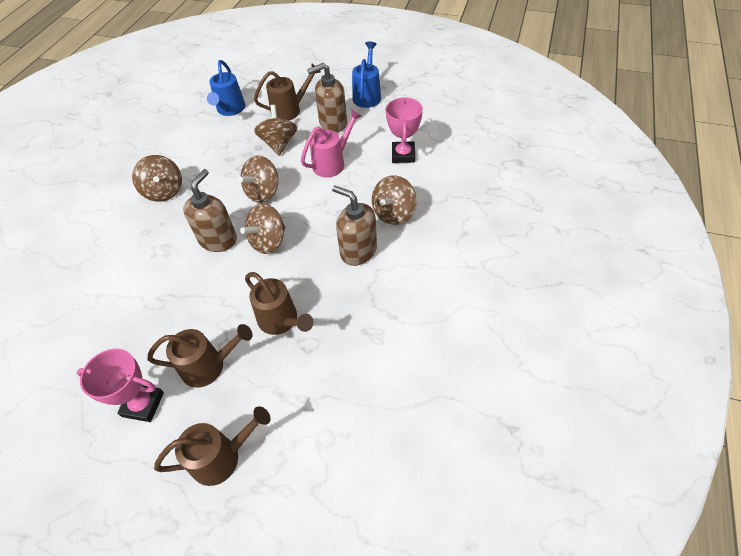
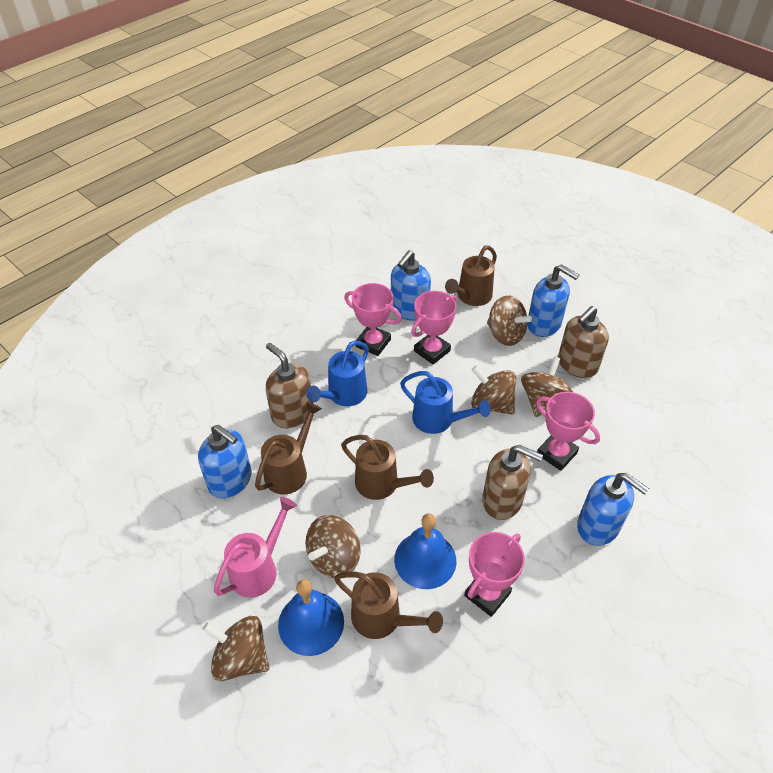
blue bell: 0 -> 2
blue soap dispenser: 0 -> 4
pink trophy: 2 -> 4

